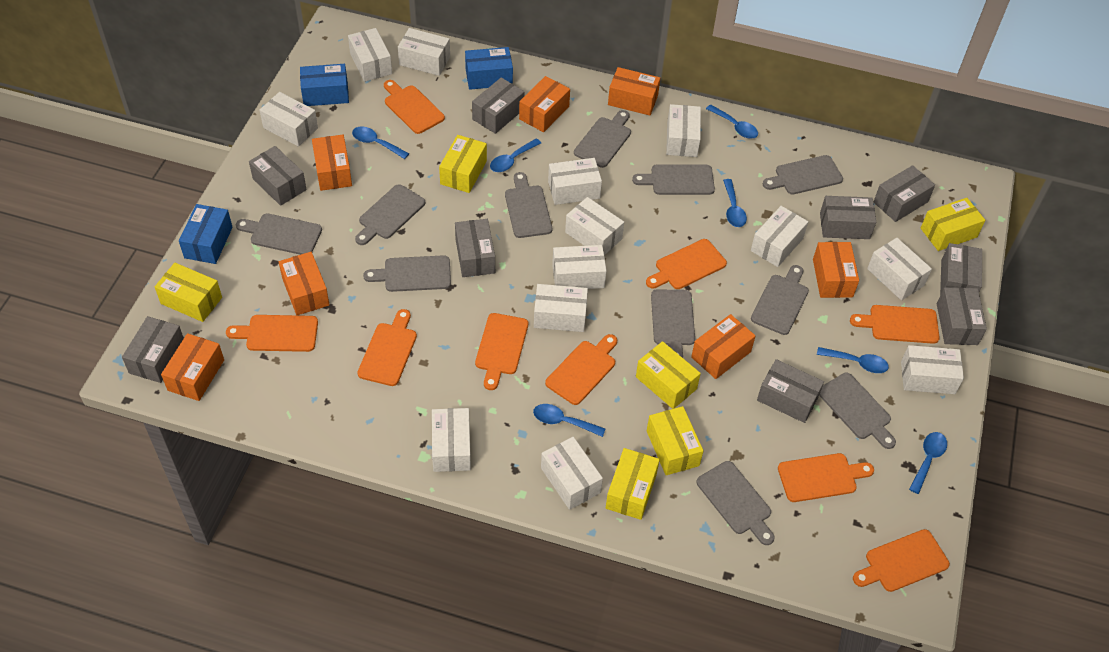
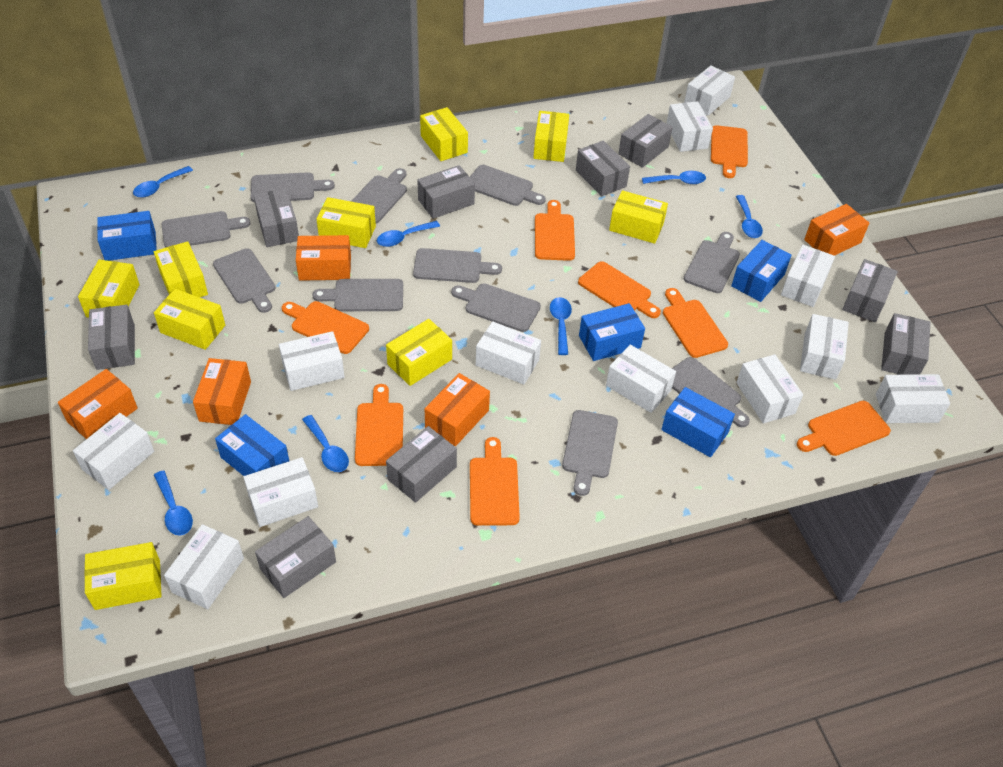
blue box: 3 -> 5
orange box: 7 -> 5
orange cutting board: 9 -> 8
white box: 13 -> 12
yellow box: 6 -> 9

